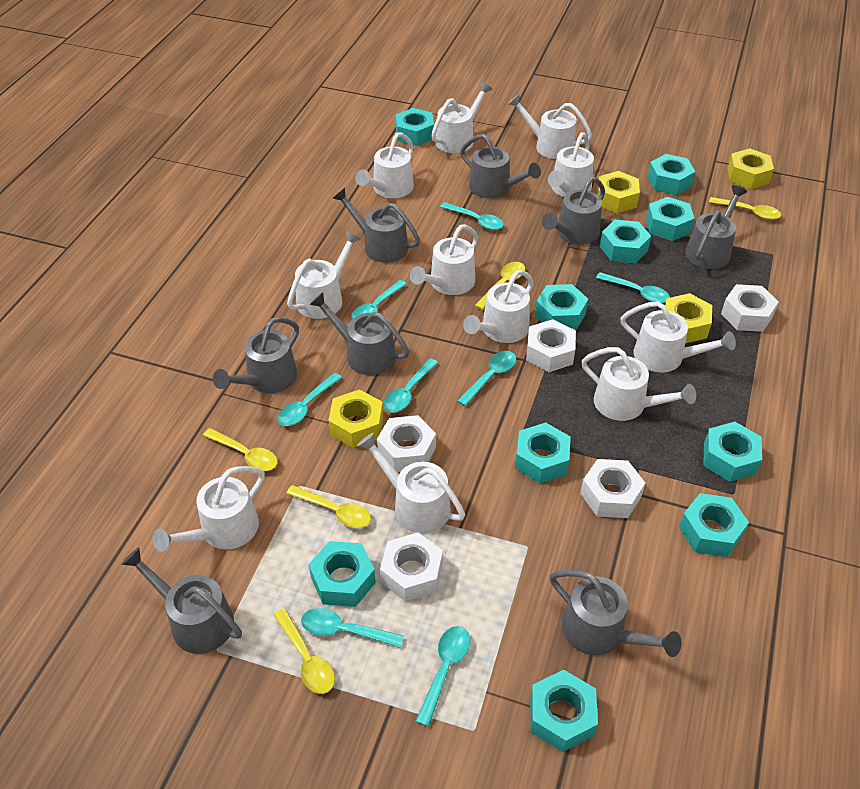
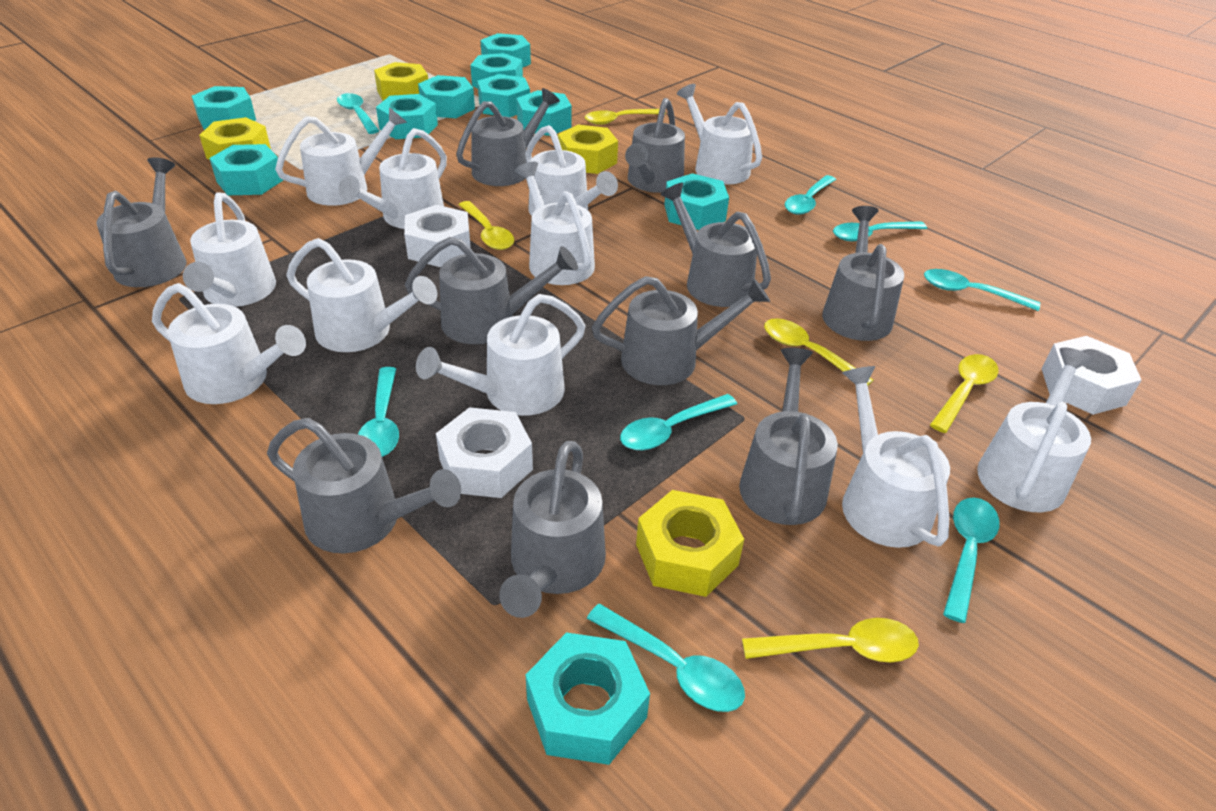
grey watering can: 8 -> 10
white nut: 5 -> 3

